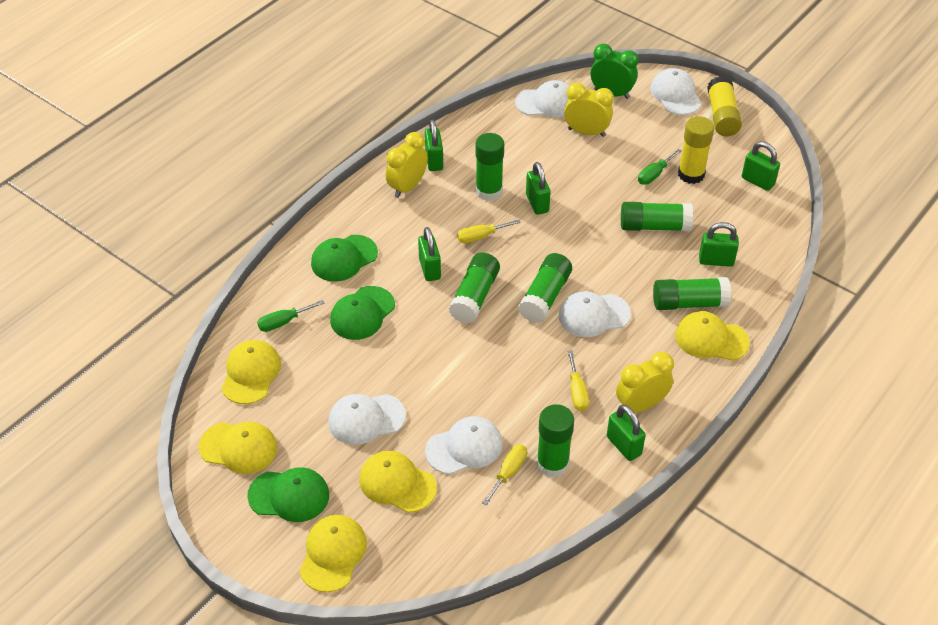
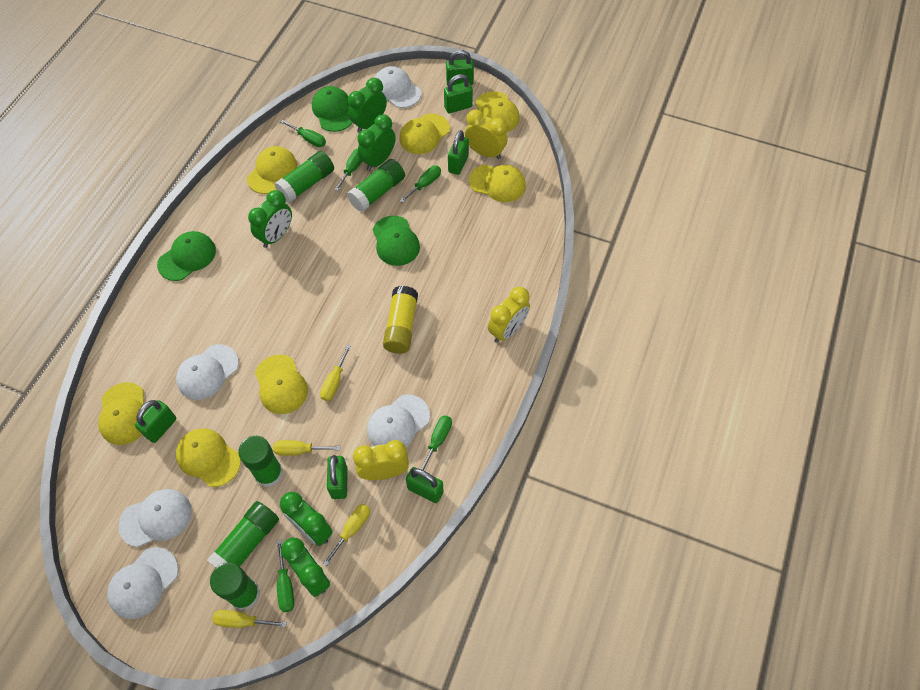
green clock: 1 -> 5
green glue stick: 6 -> 5
green screwdriver: 2 -> 5
yellow cap: 5 -> 7
yellow glue stick: 2 -> 1
yellow screwdriver: 3 -> 4

